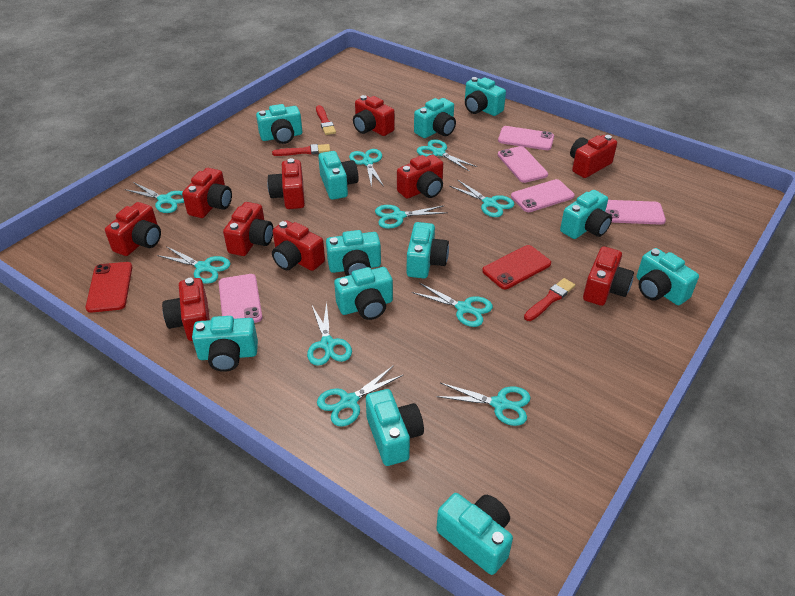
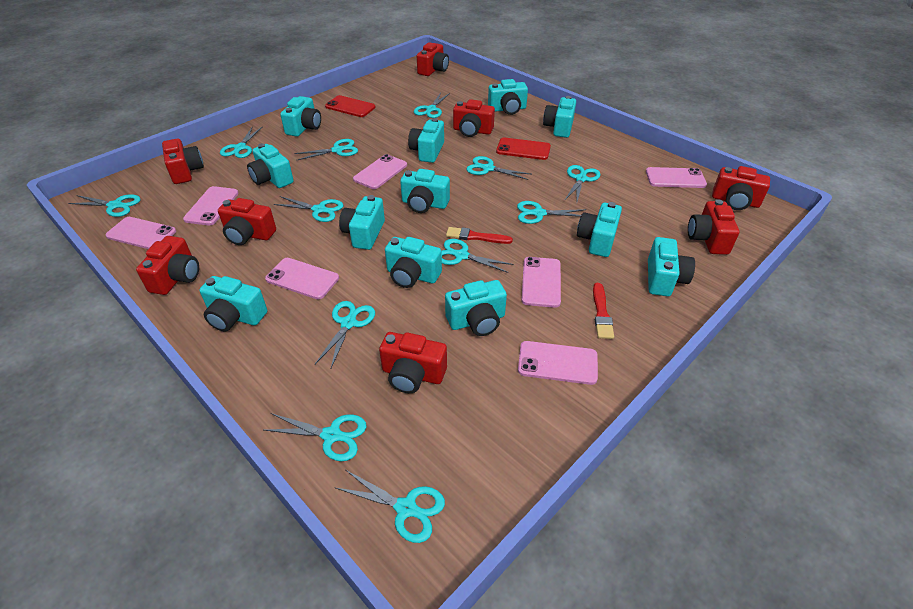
pink phone: 5 -> 7
red brush: 3 -> 2
red camera: 10 -> 8
turquoise scissors: 10 -> 12

